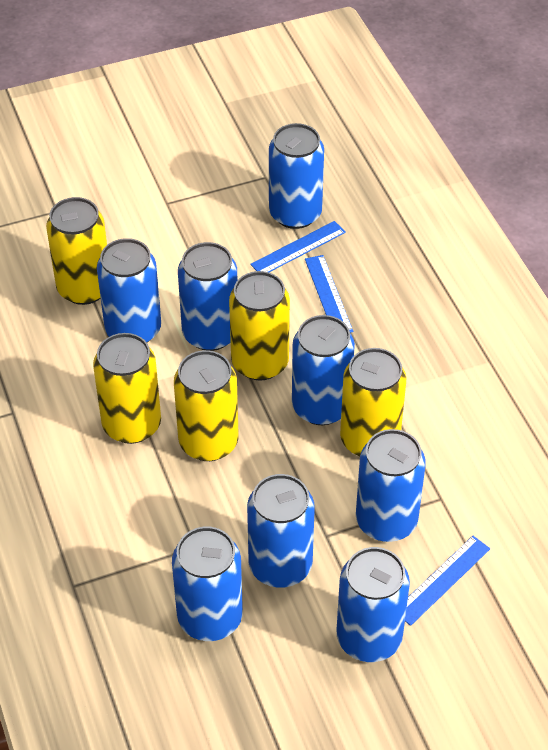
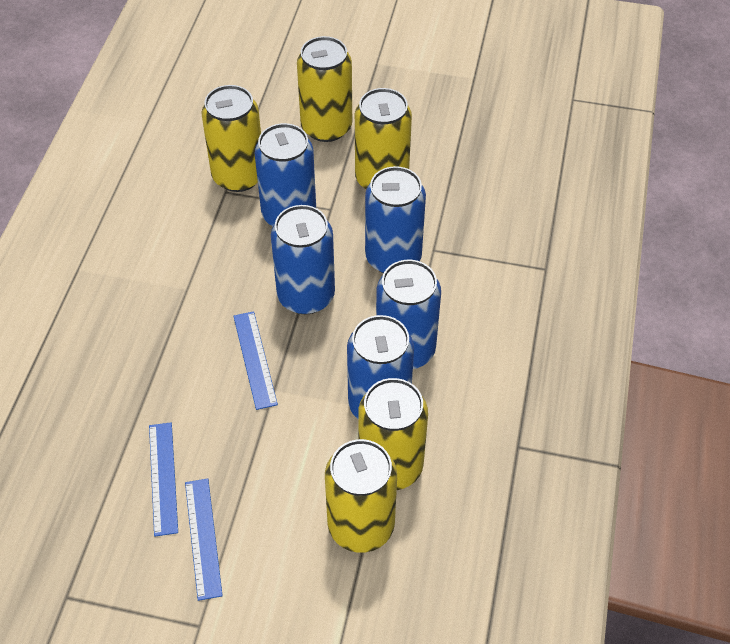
blue can: 8 -> 5

